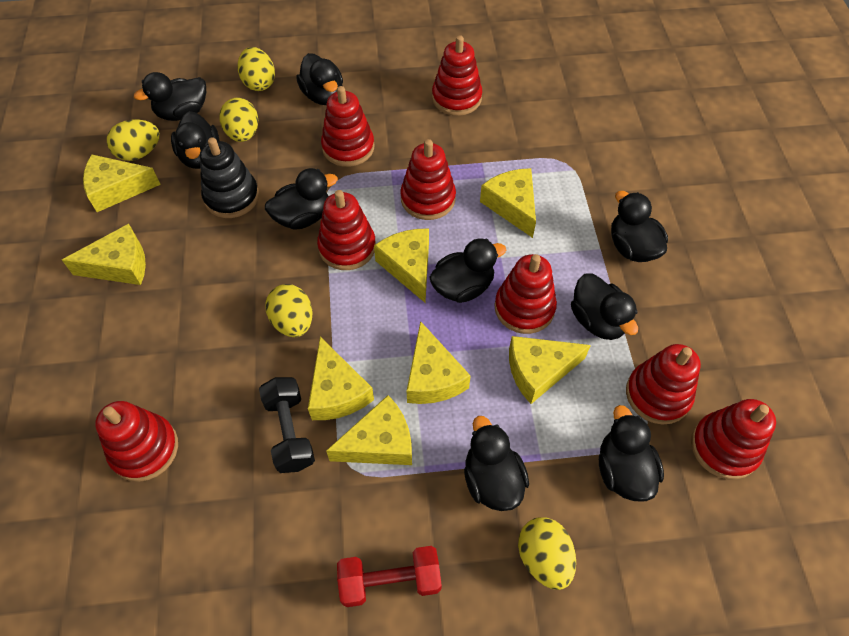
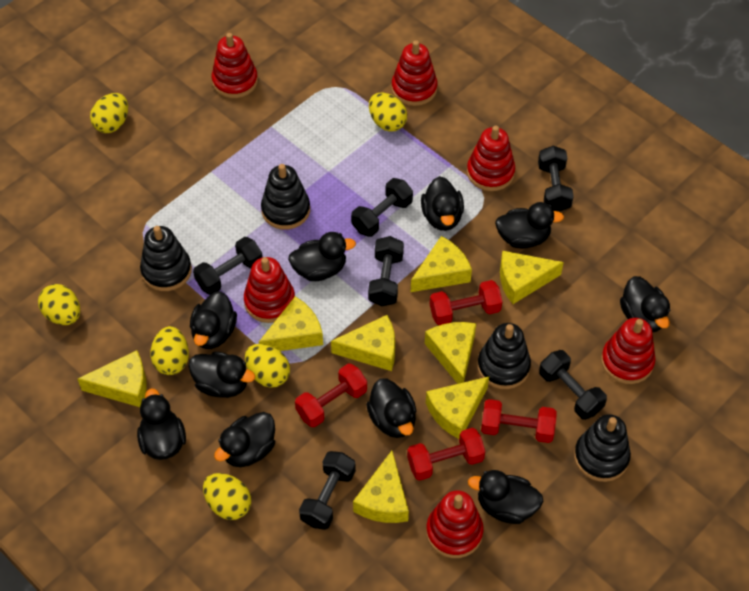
black duck: 9 -> 10
black dumbbell: 1 -> 6
black stacking toy: 1 -> 4
red dumbbell: 1 -> 4
red stacking toy: 8 -> 6
yellow egg: 5 -> 6

